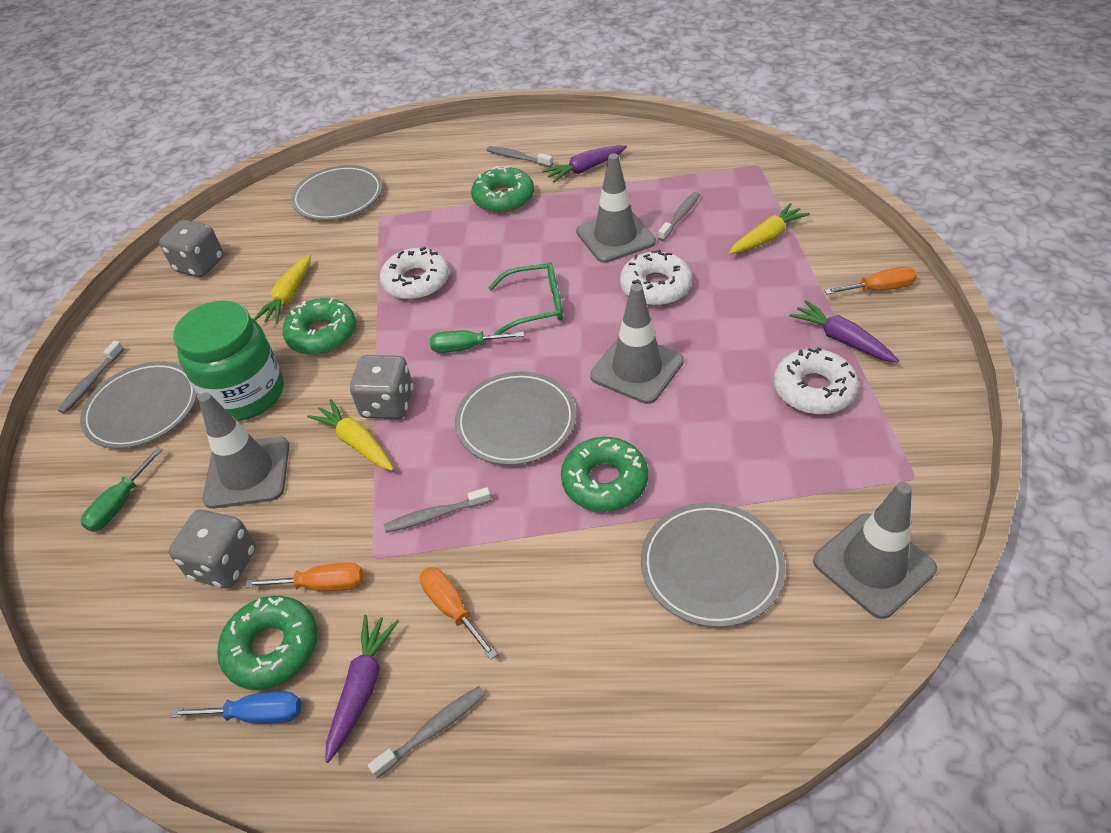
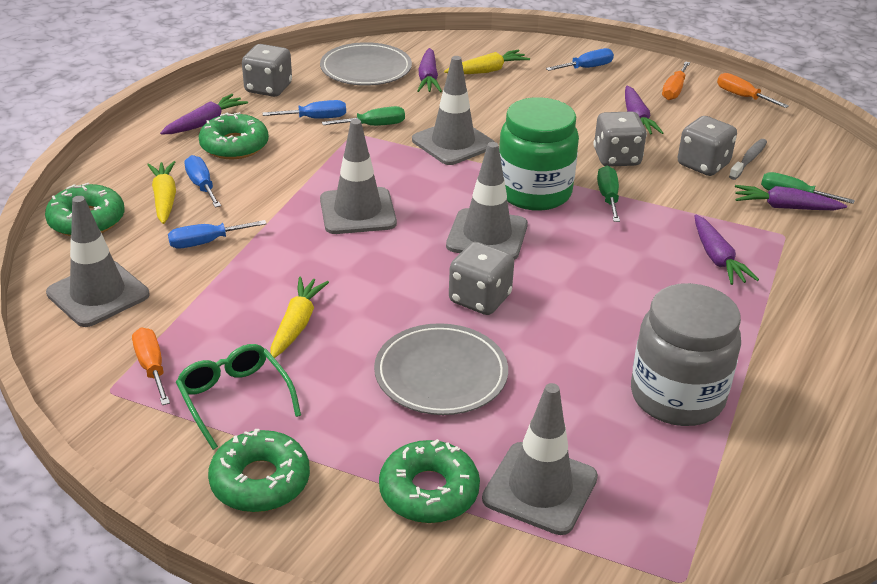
blue screwdriver: 1 -> 4
green screwdriver: 2 -> 3
grey dice: 3 -> 4
grey jar: 0 -> 1
grey plate: 4 -> 2
grey toothbrush: 5 -> 1
grey traffic cone: 4 -> 5
purple carrot: 3 -> 5
white donut: 3 -> 0

